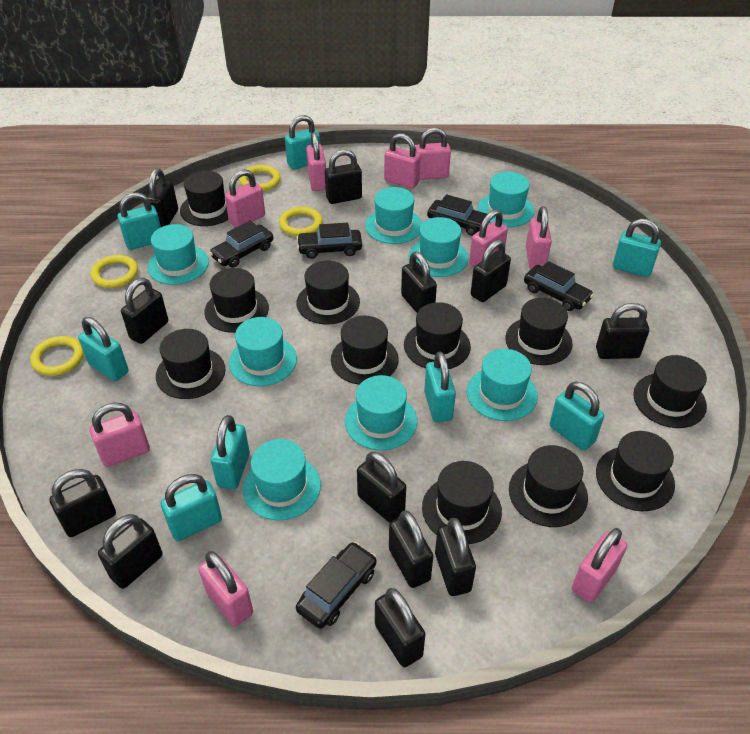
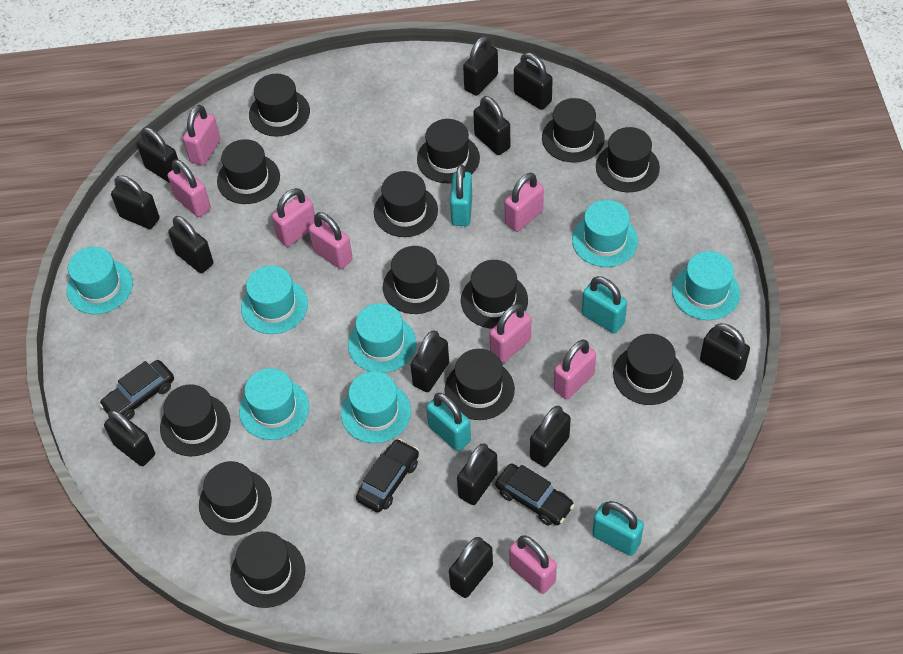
black car: 5 -> 3
black hat: 11 -> 13
pink padlock: 9 -> 8
turquoise hat: 8 -> 7
turquoise padlock: 8 -> 4
yellow ring: 4 -> 0

